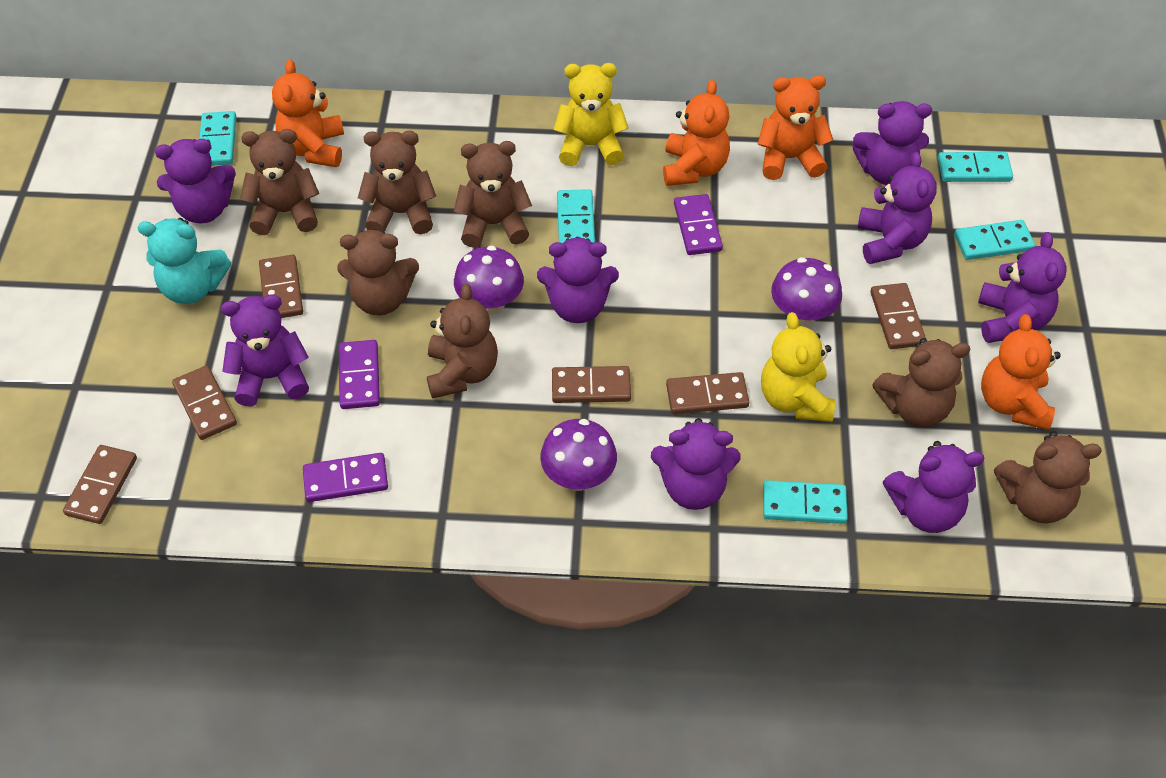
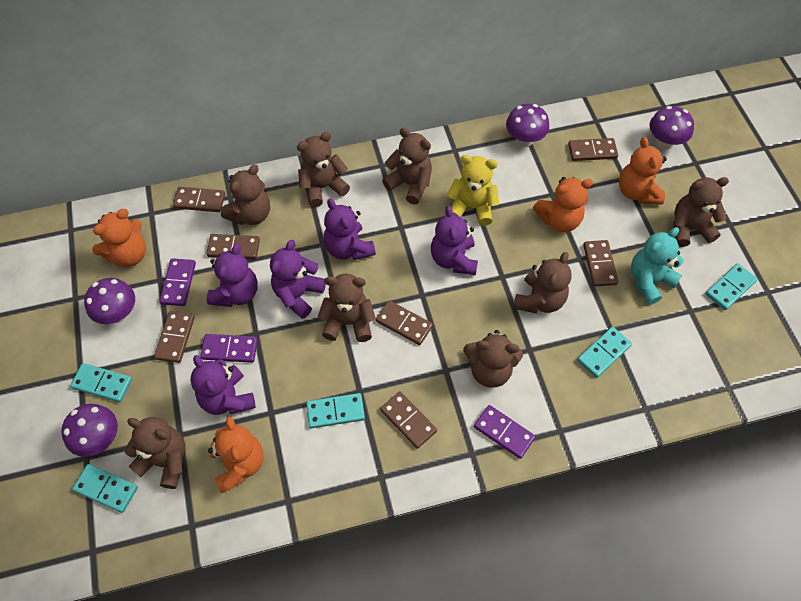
brown domino: 6 -> 7
brown teddy bear: 7 -> 8
purple mushroom: 3 -> 4
purple teddy bear: 8 -> 5
yellow teddy bear: 2 -> 1

